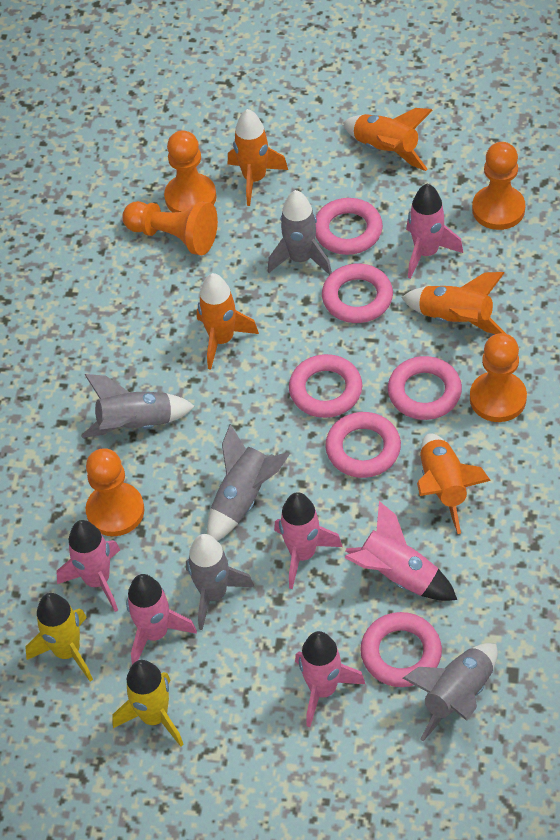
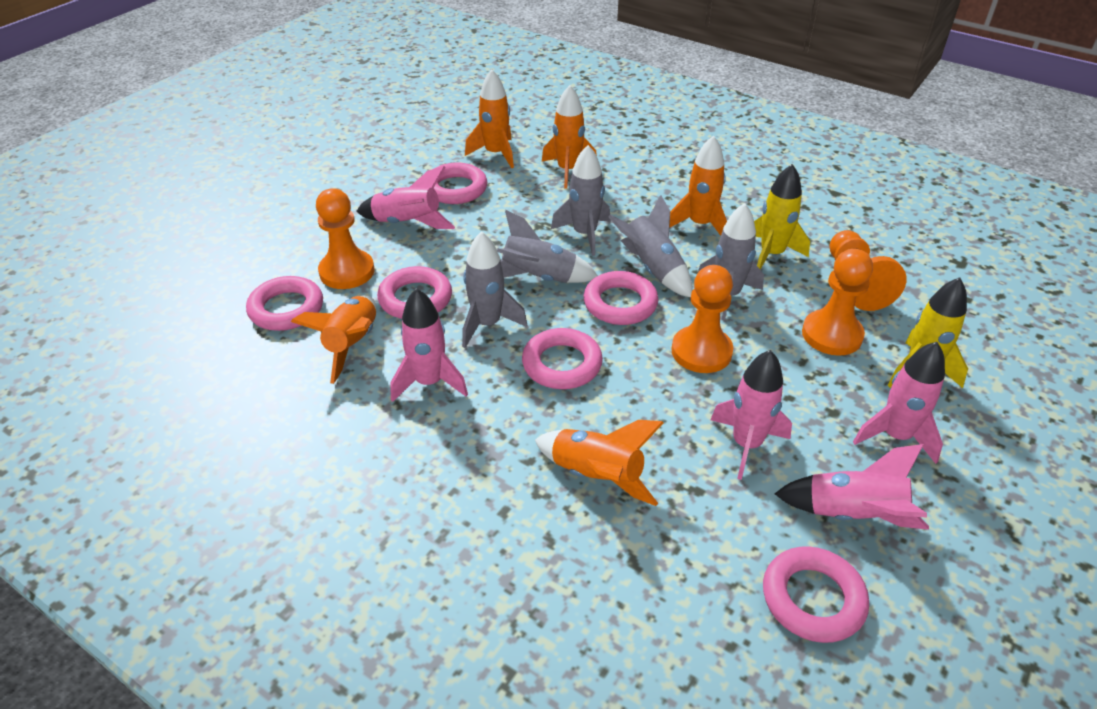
orange pawn: 5 -> 4
pink rocket: 6 -> 5

